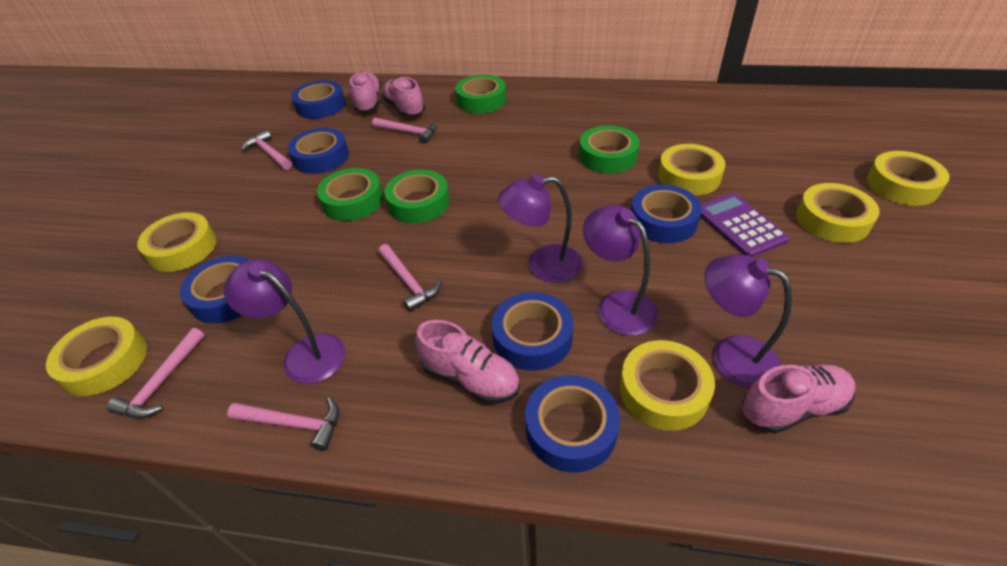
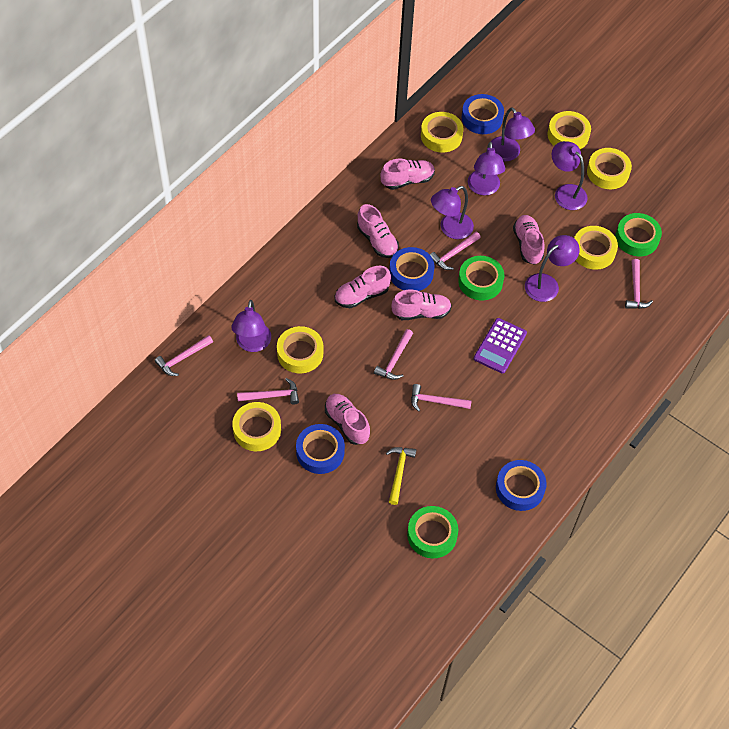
blue tape: 6 -> 4
green tape: 4 -> 3
pink hammer: 5 -> 6
pink shoe: 4 -> 6
purple lamp: 4 -> 6
yellow hammer: 0 -> 1

